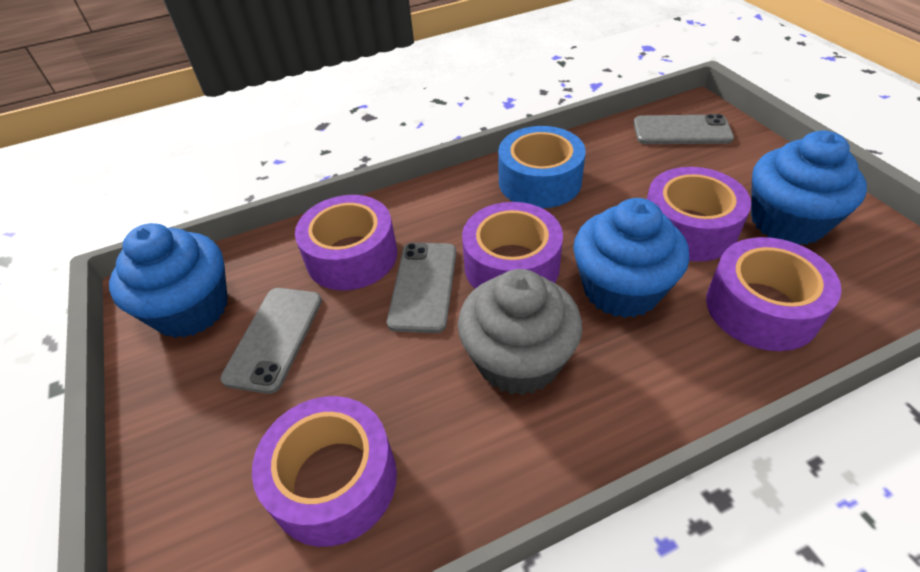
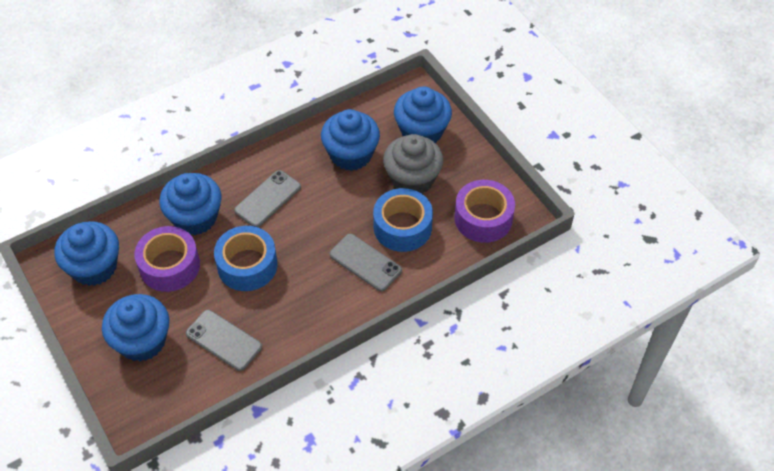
blue cupcake: 3 -> 5
blue tape: 1 -> 2
purple tape: 5 -> 2

